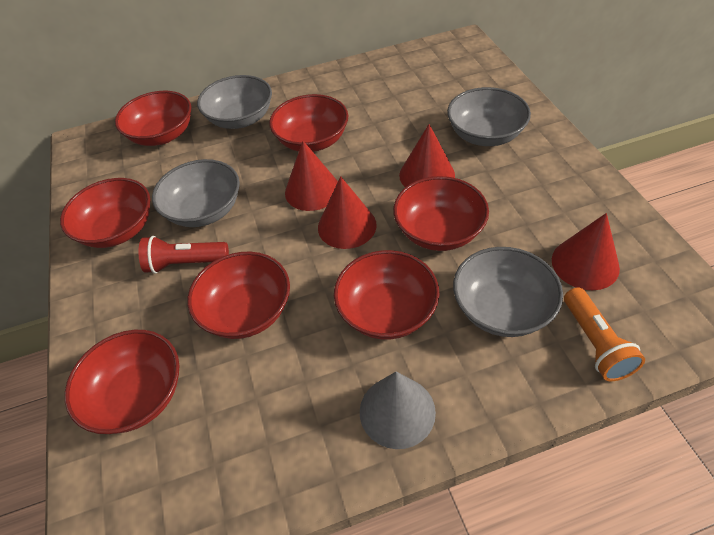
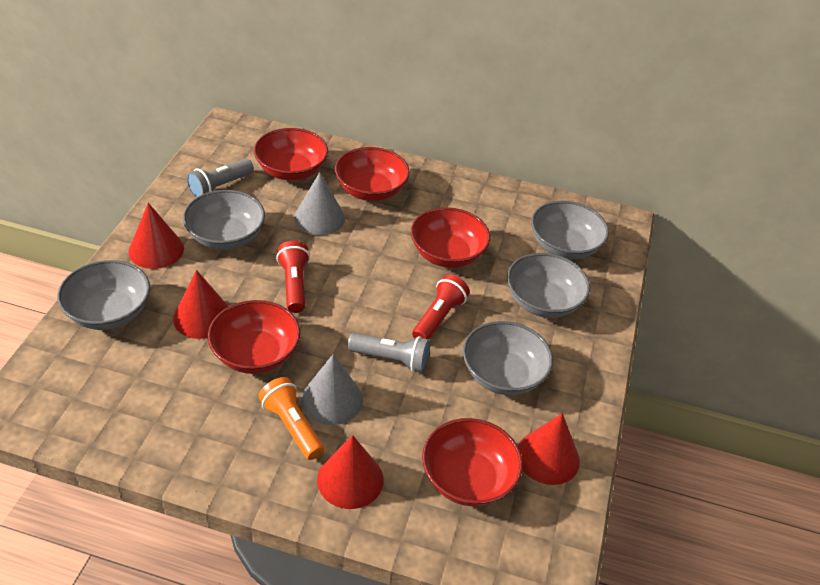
grey bowl: 4 -> 5
grey cone: 1 -> 2
grey flashlight: 0 -> 2
red bowl: 7 -> 5
red flashlight: 1 -> 2

